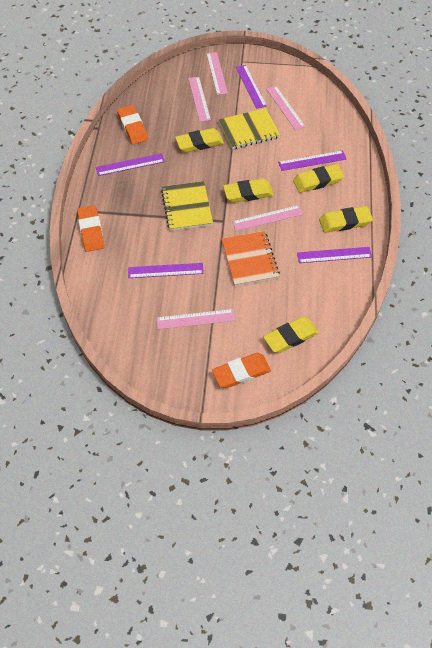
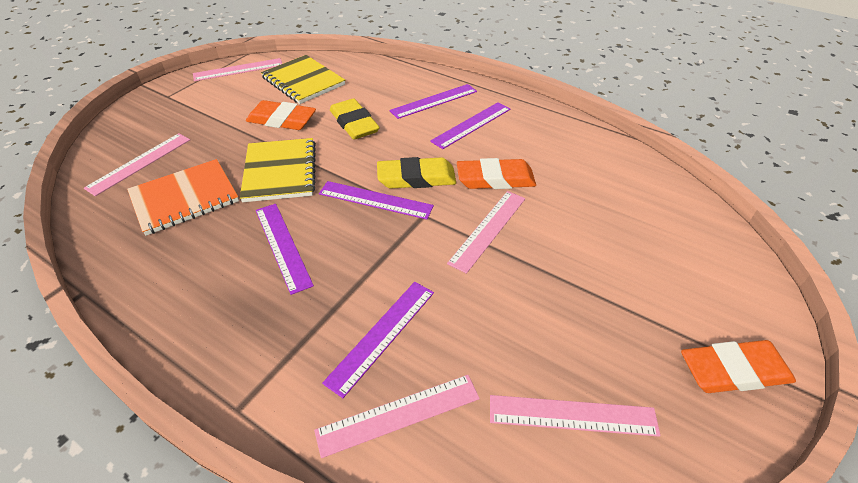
yellow eraser: 5 -> 2

